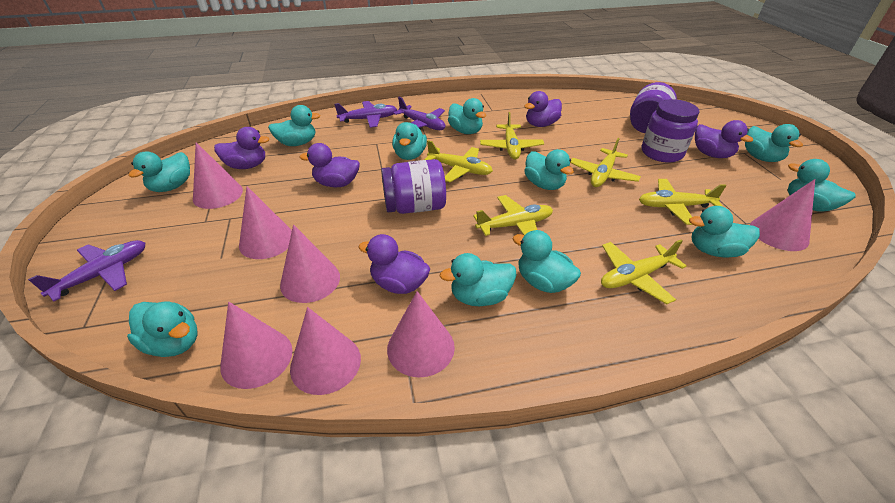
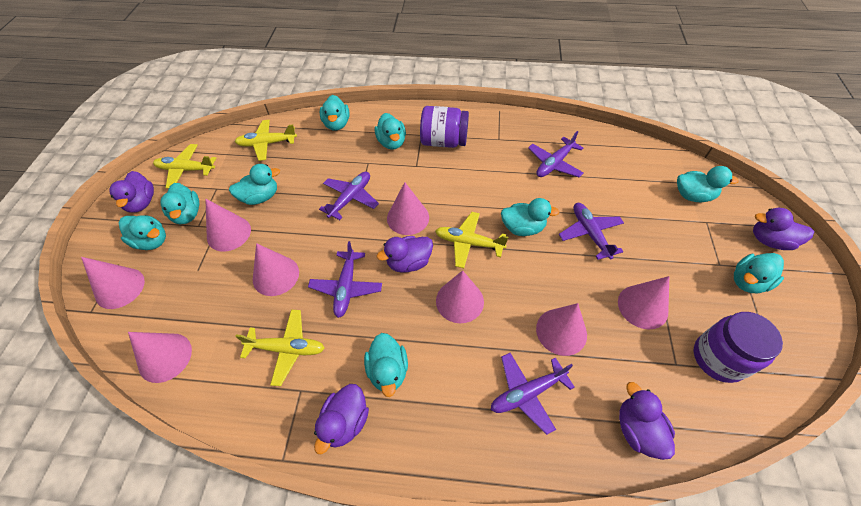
pink cone: 7 -> 8
purple jar: 3 -> 2
purple plane: 3 -> 5
turquoise duck: 11 -> 9
yellow plane: 6 -> 4

